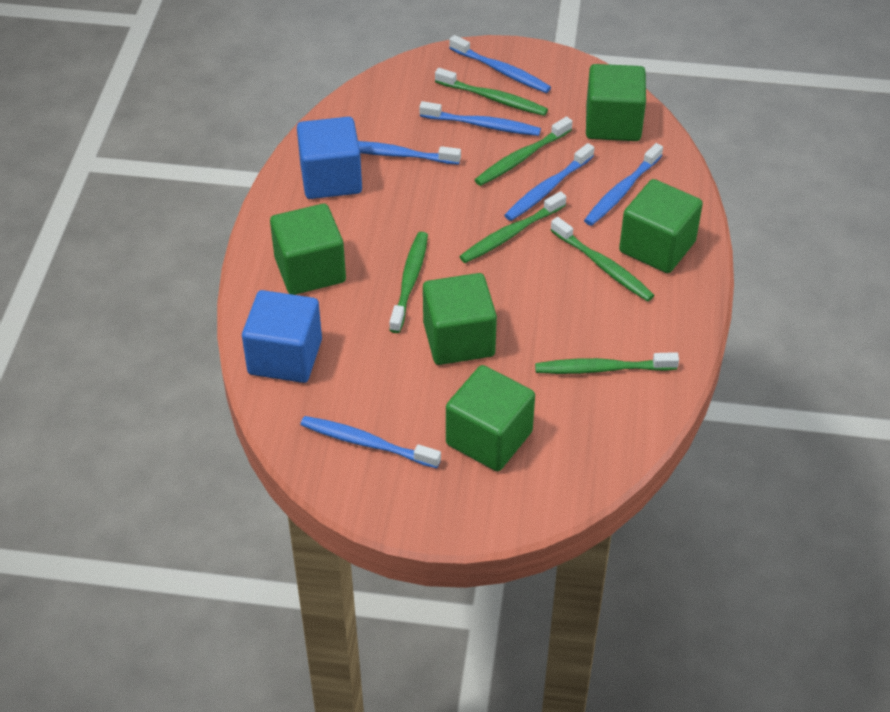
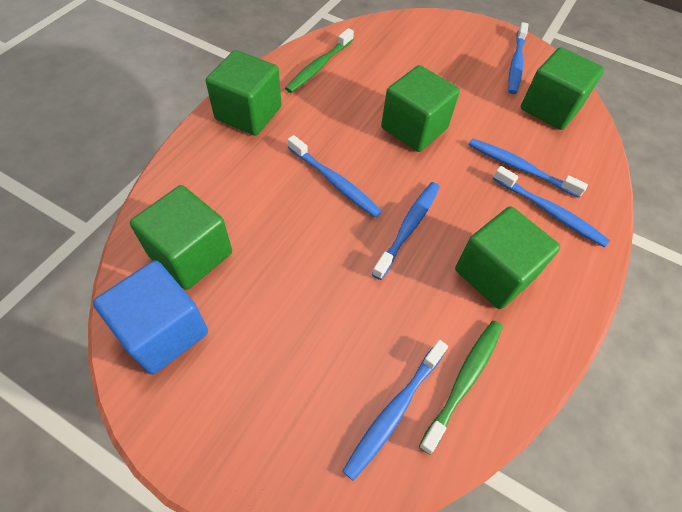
blue cube: 2 -> 1
green toothbrush: 6 -> 2

